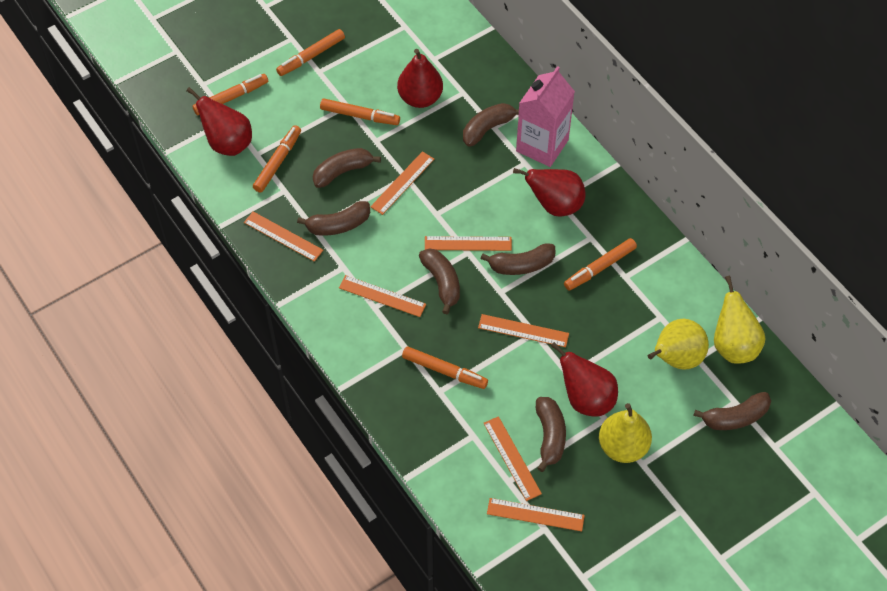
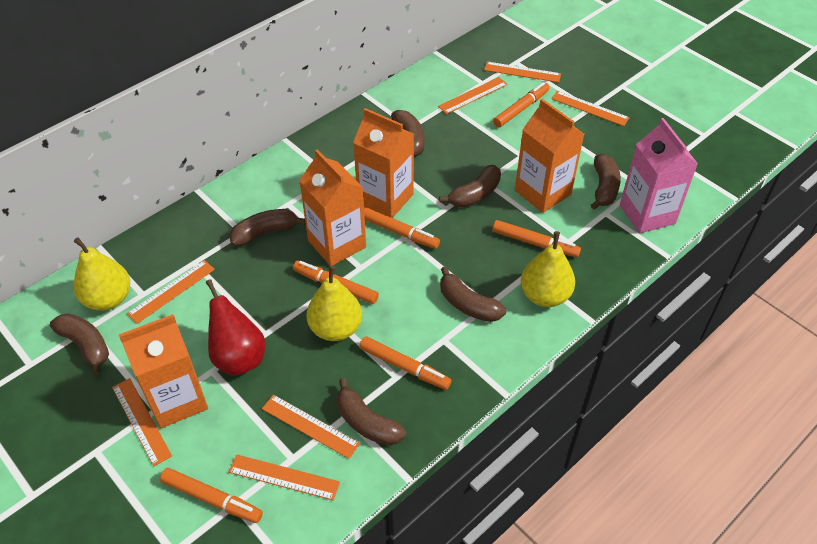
orange carton: 0 -> 4
red pear: 4 -> 1

